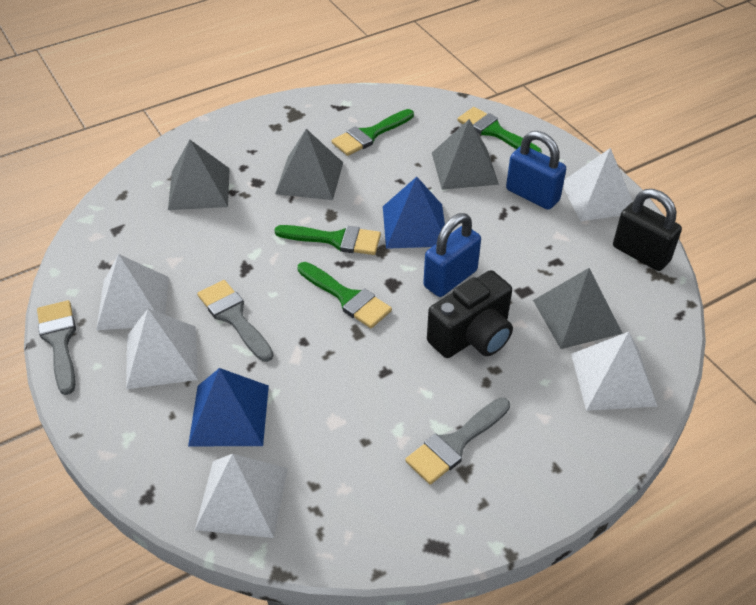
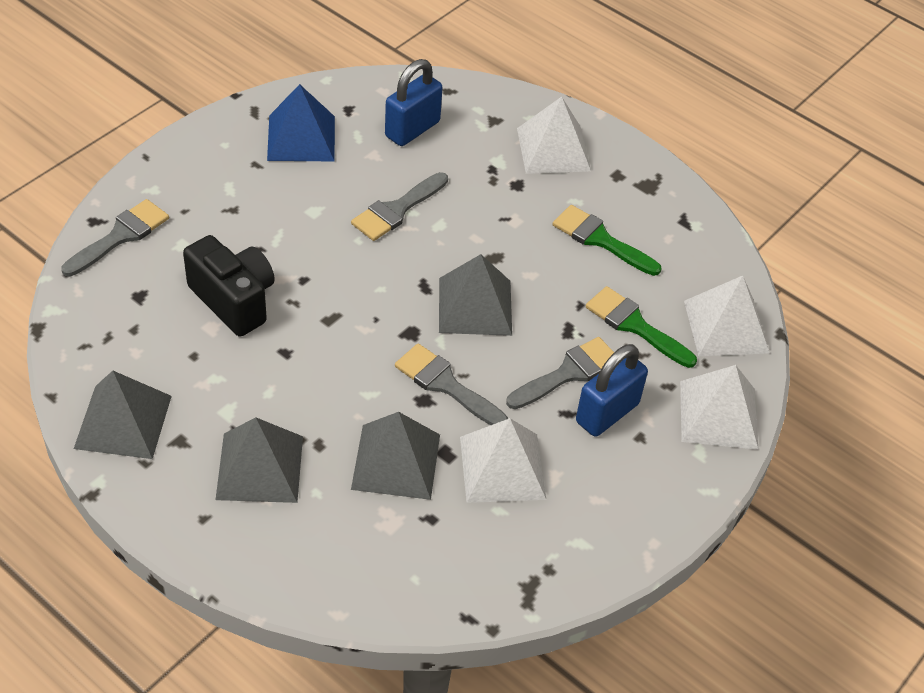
black padlock: 1 -> 0
blue pyramid: 2 -> 1
green brush: 4 -> 2
grey brush: 3 -> 4
white pyramid: 5 -> 4

